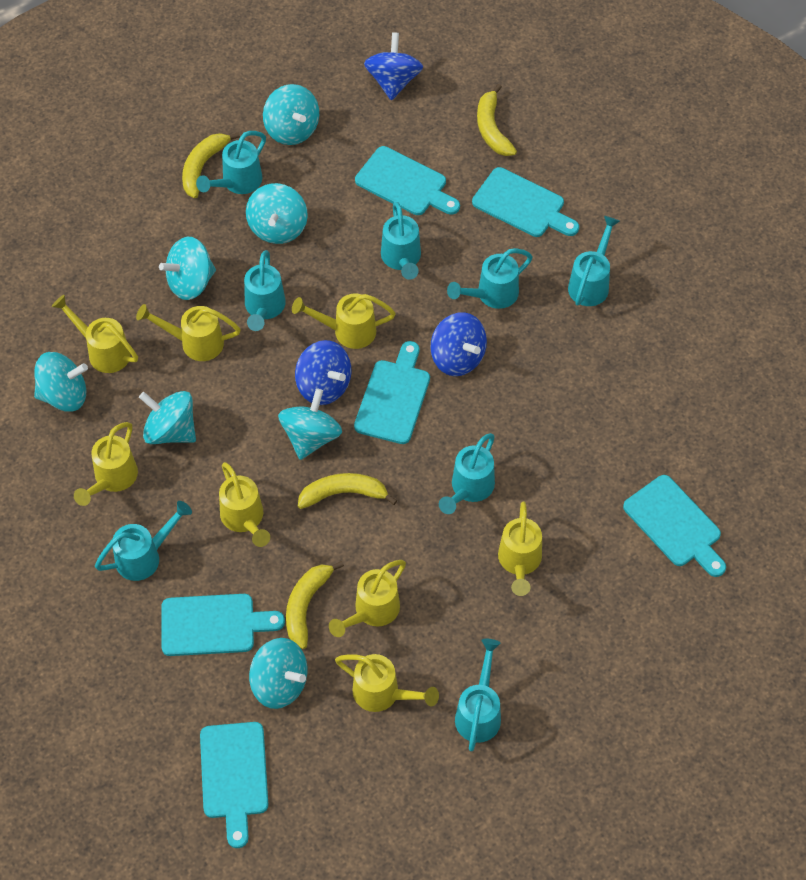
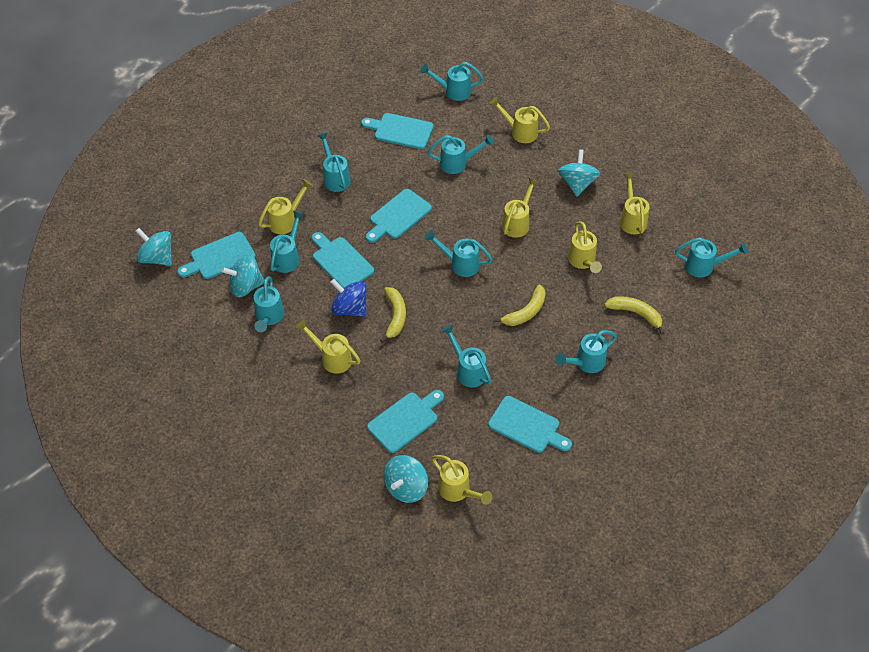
blue spinning top: 3 -> 1
turquoise spinning top: 7 -> 4
turquoise watering can: 8 -> 9
yellow banana: 4 -> 3
yellow watering can: 8 -> 7

